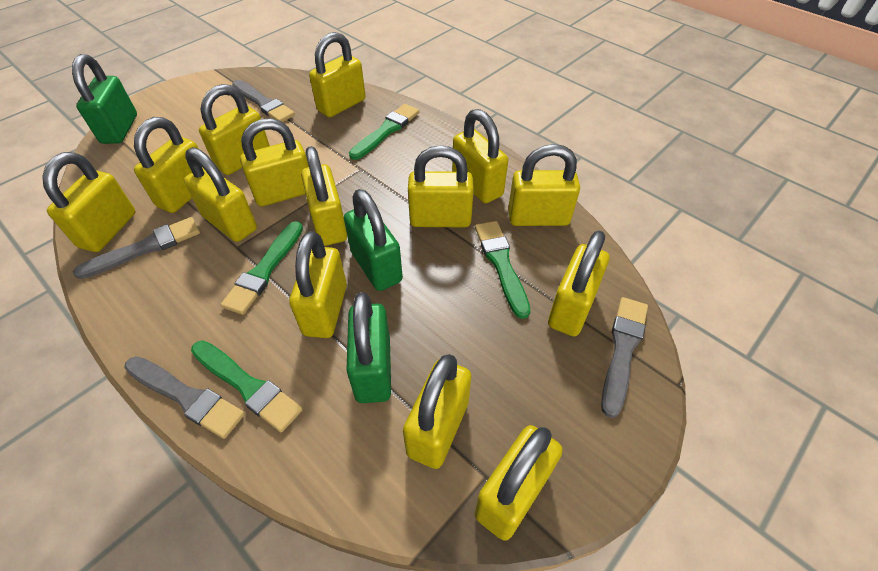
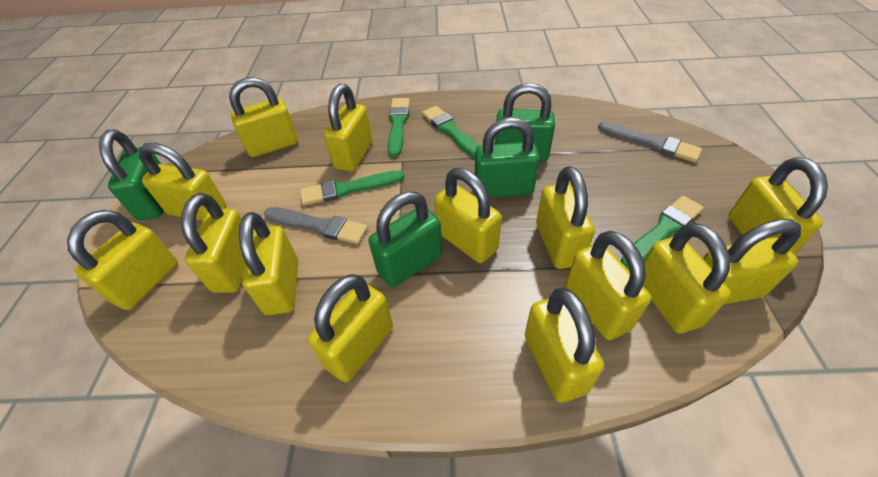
green padlock: 3 -> 4
grey brush: 4 -> 2

